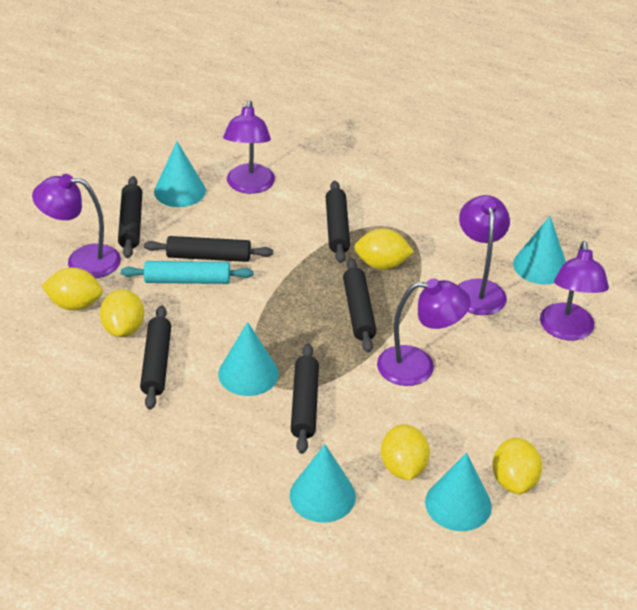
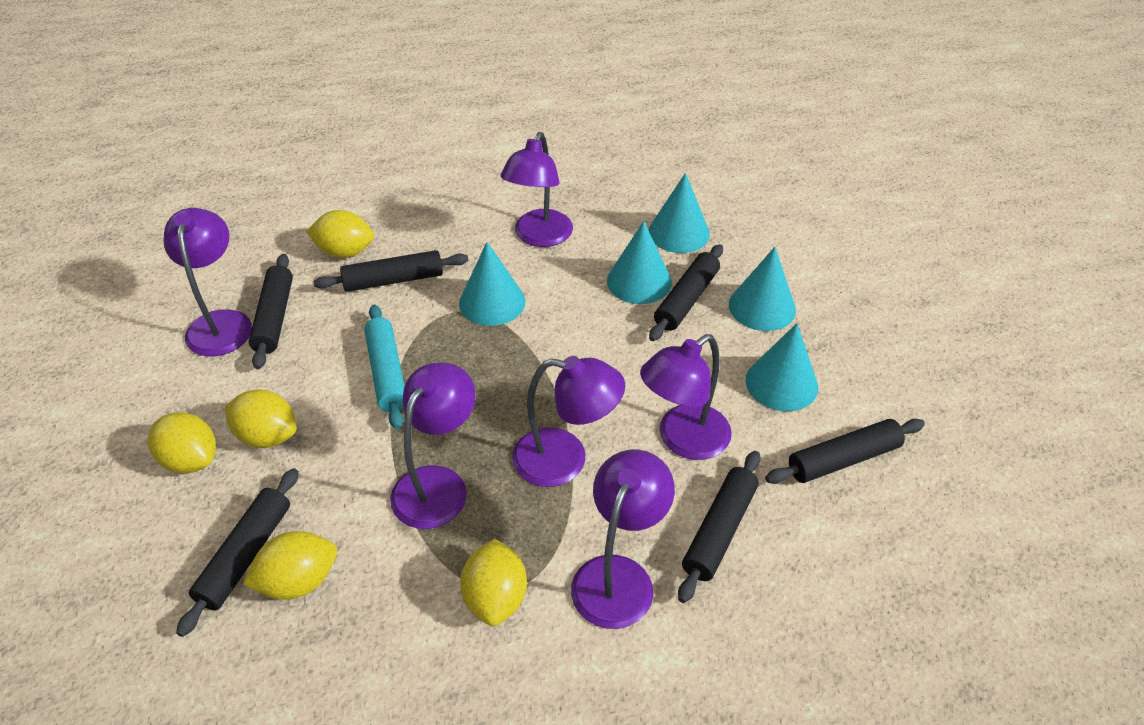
purple lamp: 5 -> 6

